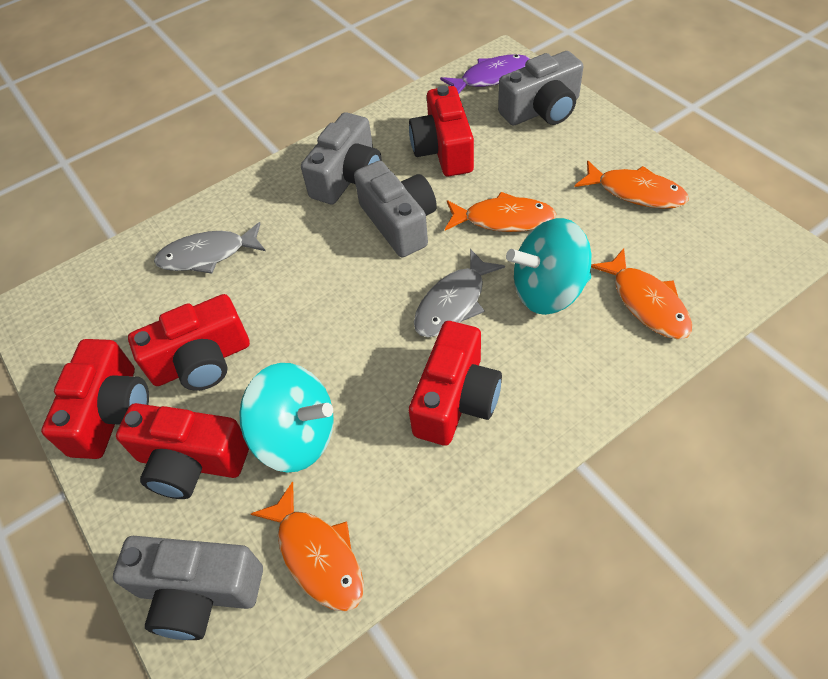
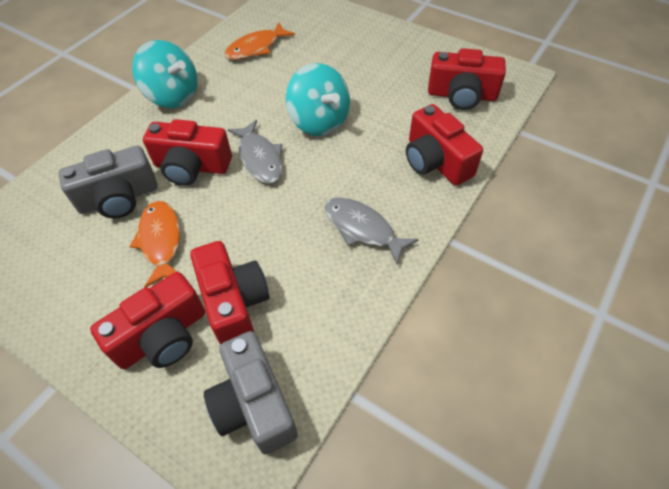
grey camera: 4 -> 2
orange fish: 4 -> 2
purple fish: 1 -> 0

